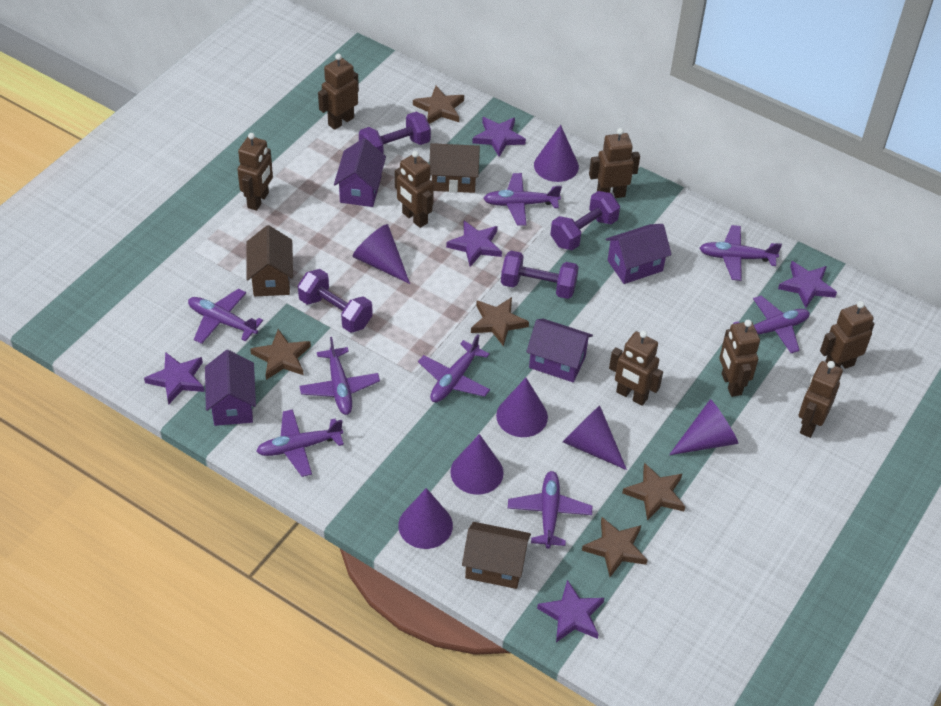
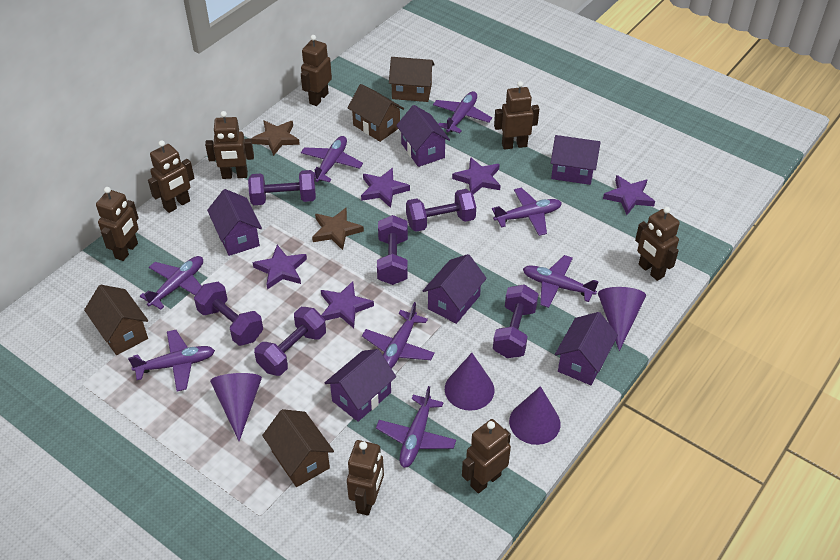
brown house: 3 -> 4
brown star: 5 -> 2
purple cone: 7 -> 4
purple dumbbell: 4 -> 6
purple house: 4 -> 6

